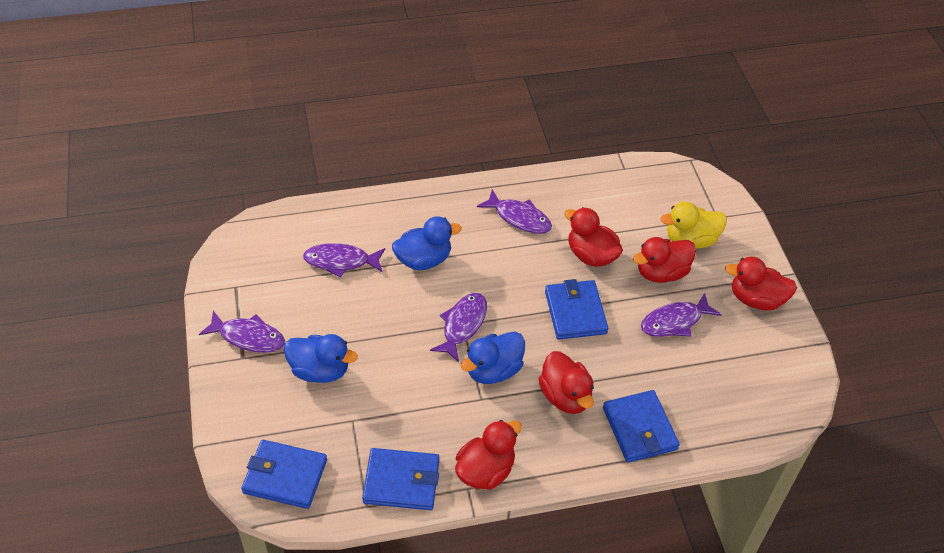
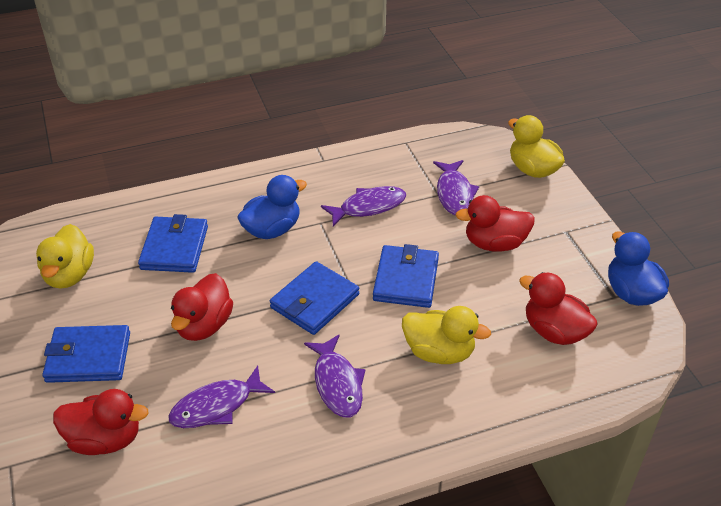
blue duck: 3 -> 2
purple fish: 5 -> 4
red duck: 5 -> 4
yellow duck: 1 -> 3

